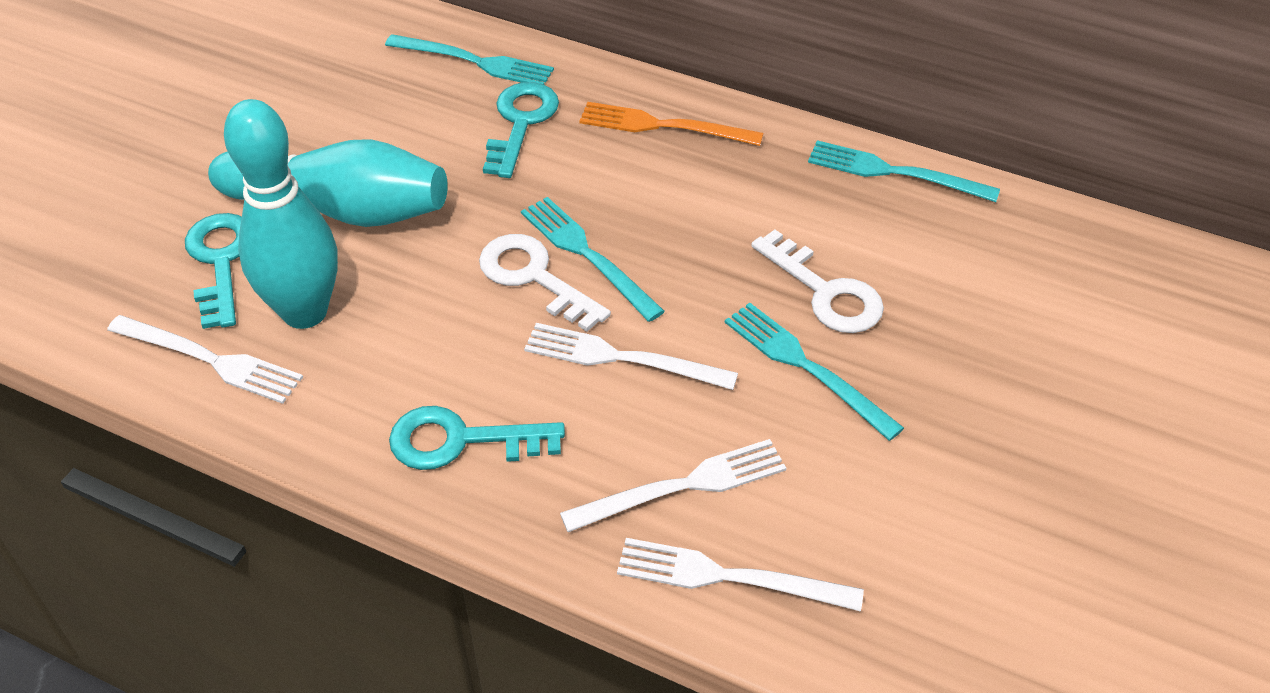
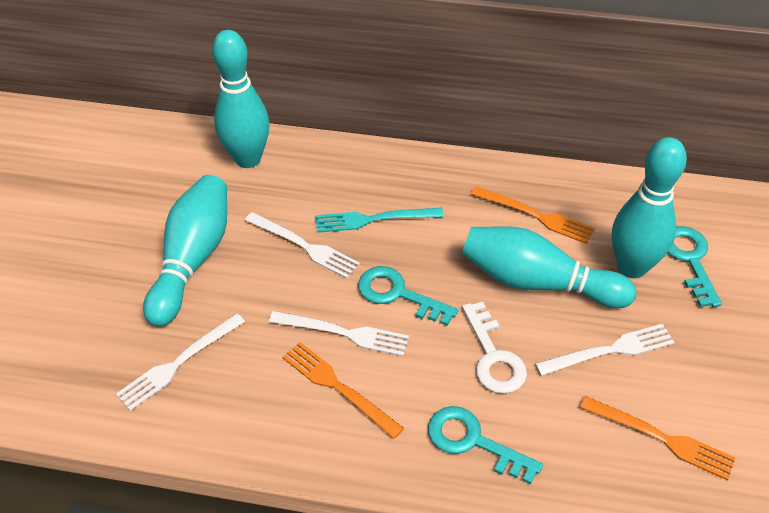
orange fork: 1 -> 3
turquoise bowling pin: 2 -> 4
turquoise fork: 4 -> 1
white key: 2 -> 1

